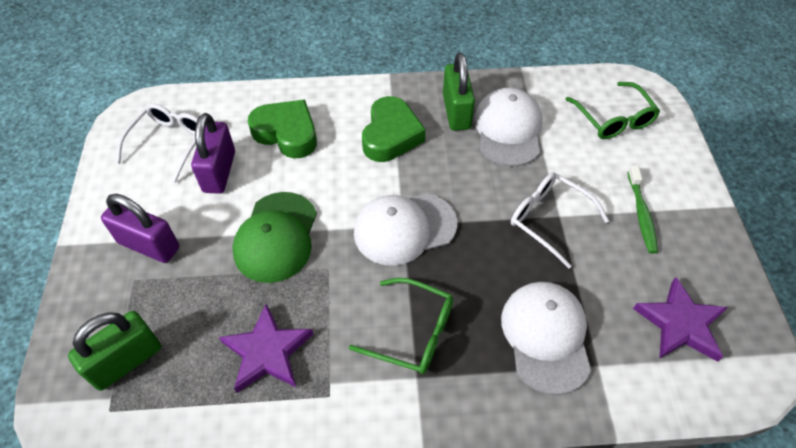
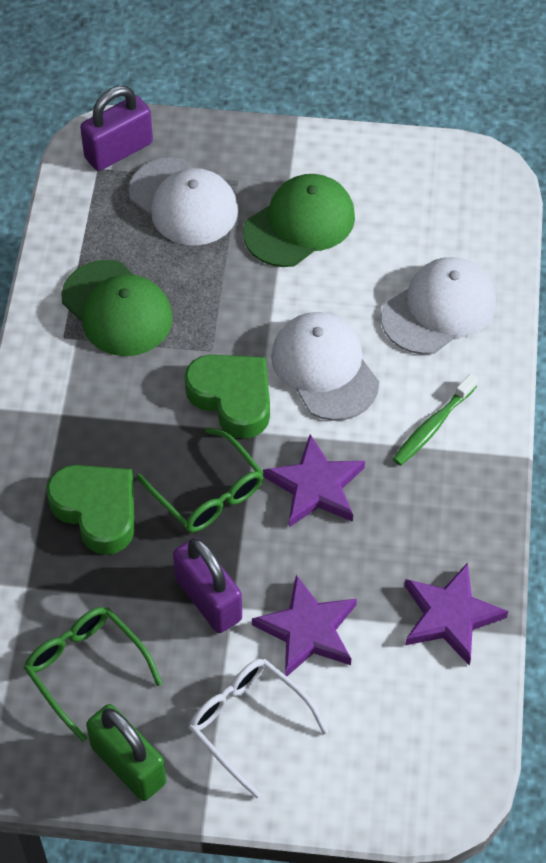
green cap: 1 -> 2
green padlock: 2 -> 1
purple star: 2 -> 3
white glasses: 2 -> 1

